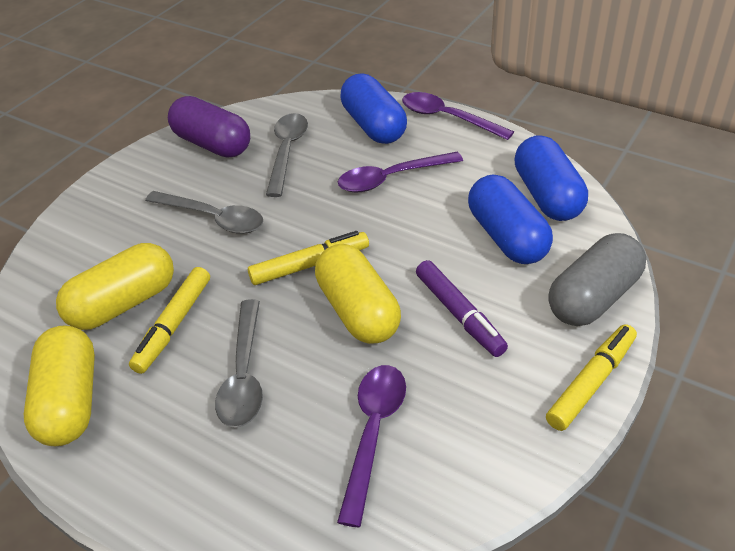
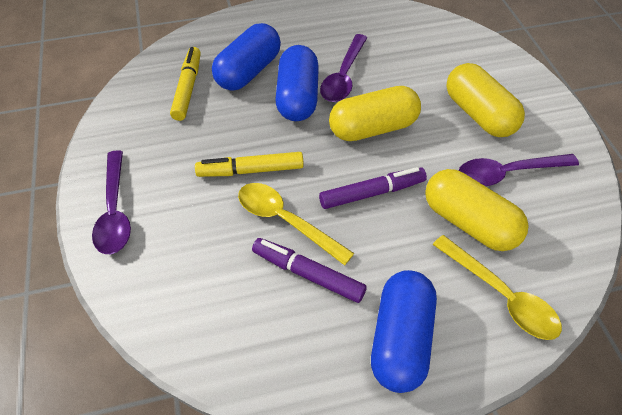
grey capsule: 1 -> 0
grey spoon: 3 -> 0
purple capsule: 1 -> 0
purple marker: 1 -> 2
yellow marker: 3 -> 2
yellow spoon: 0 -> 2

